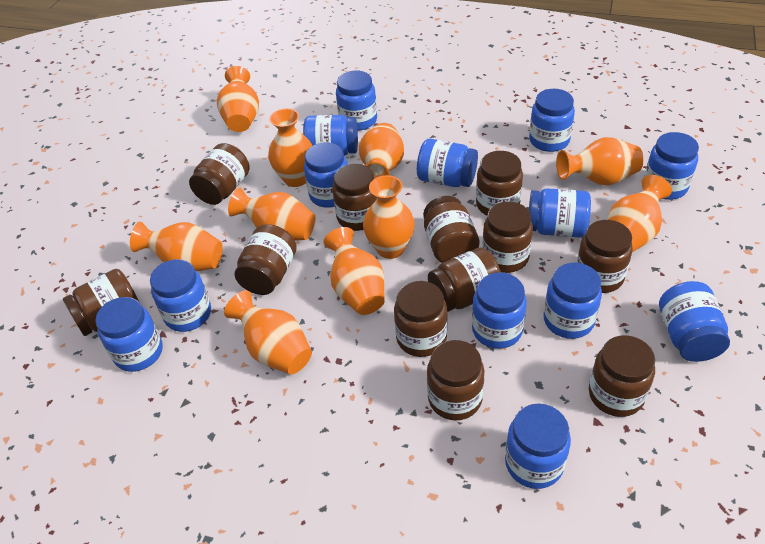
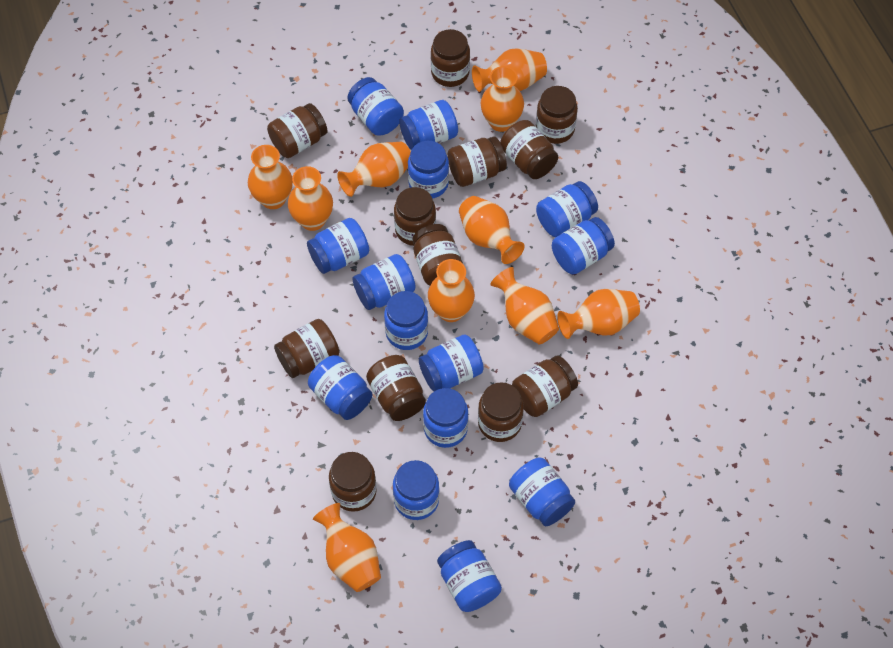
blue jar: 13 -> 14

